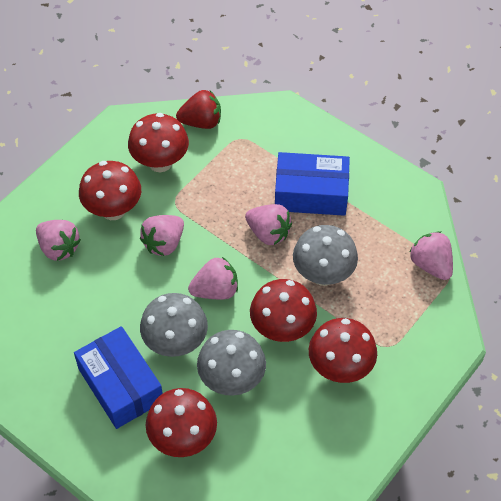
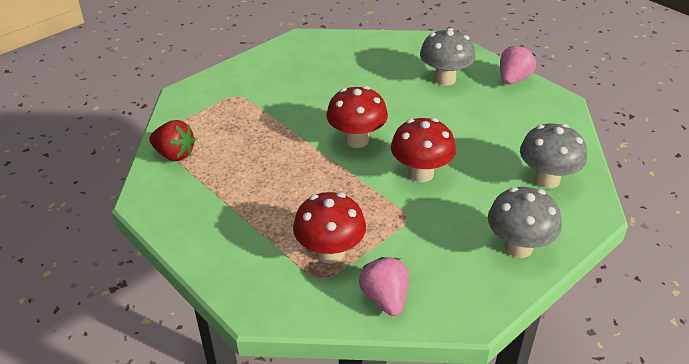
blue box: 2 -> 0
pink strawberry: 5 -> 2
red mushroom: 5 -> 3

